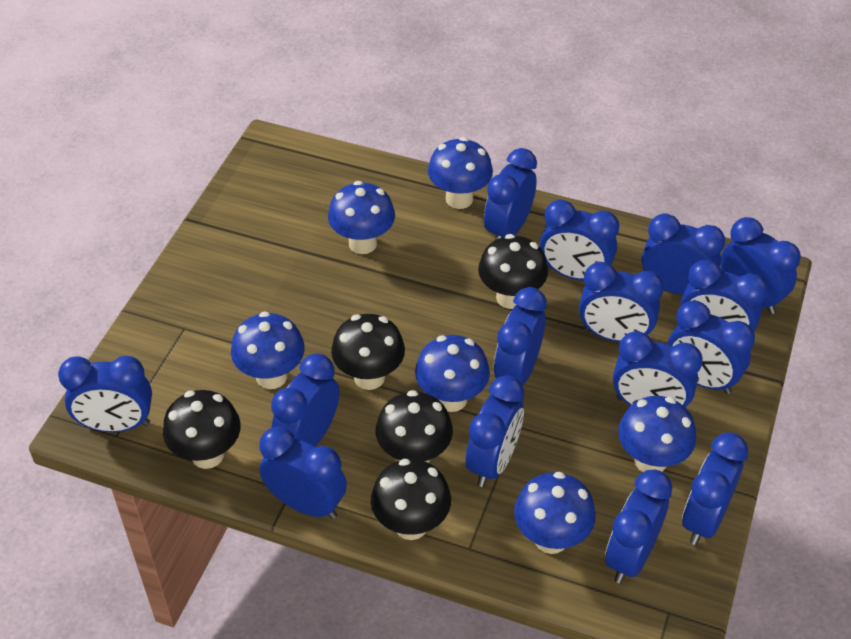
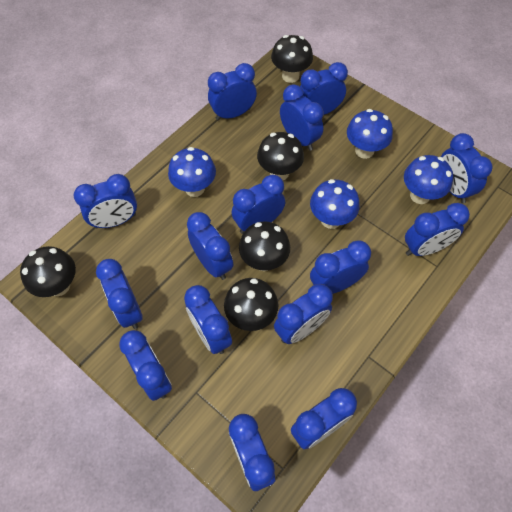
blue mushroom: 6 -> 4

